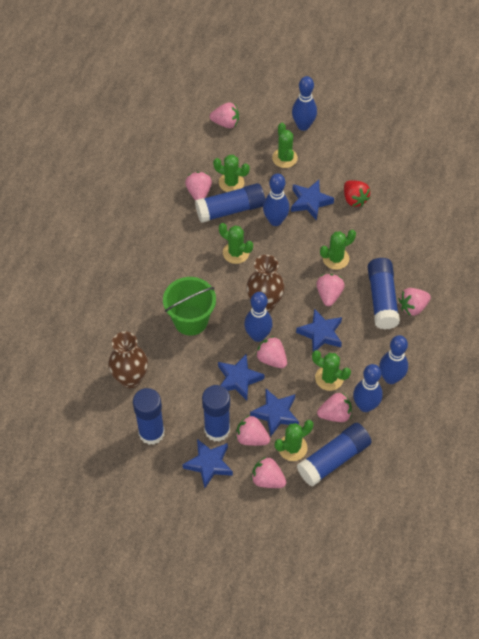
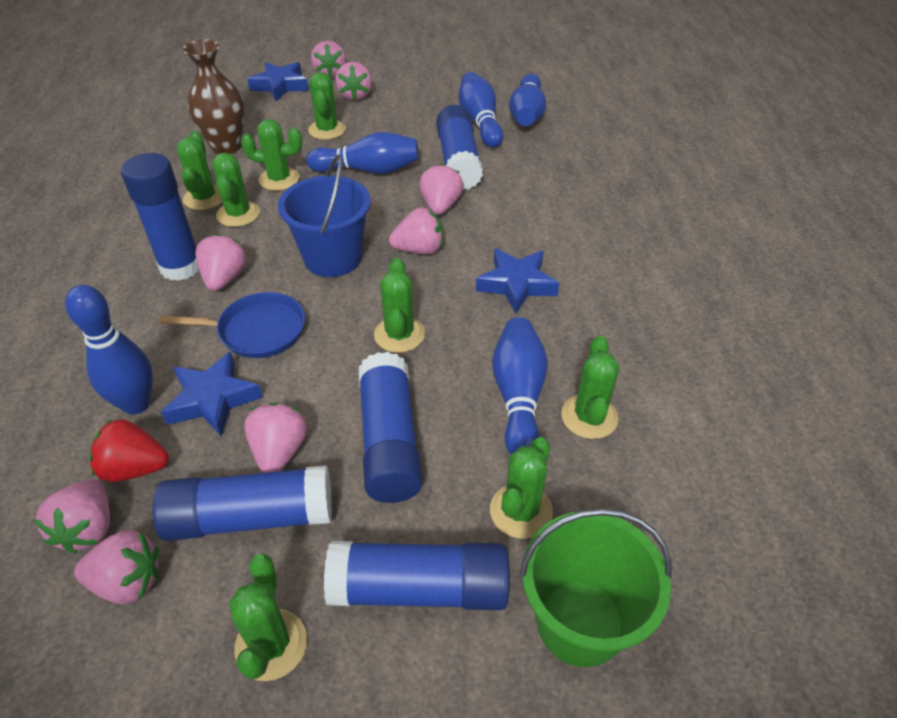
blue bucket: 0 -> 1
blue pan: 0 -> 1
blue star: 5 -> 3
brown vase: 2 -> 1
green cactus: 6 -> 8

